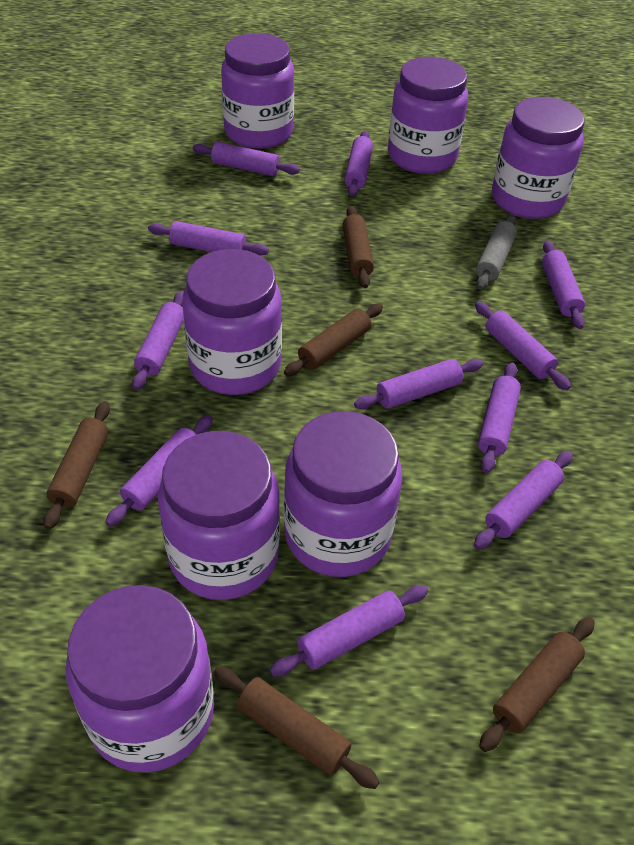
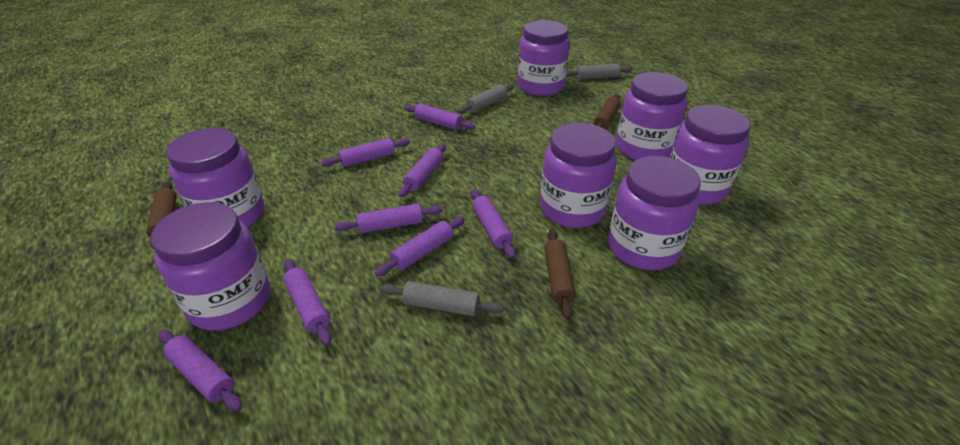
brown rolling pin: 5 -> 3
grey rolling pin: 1 -> 3
purple rolling pin: 11 -> 8

